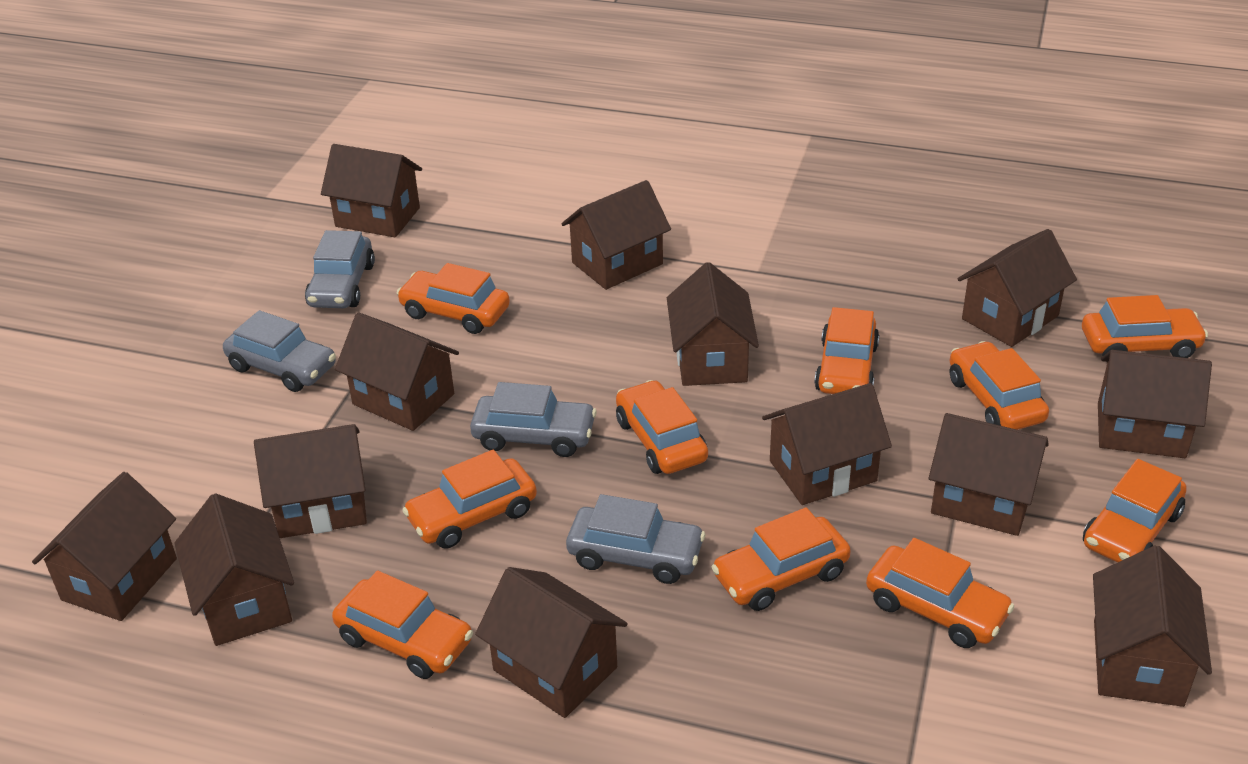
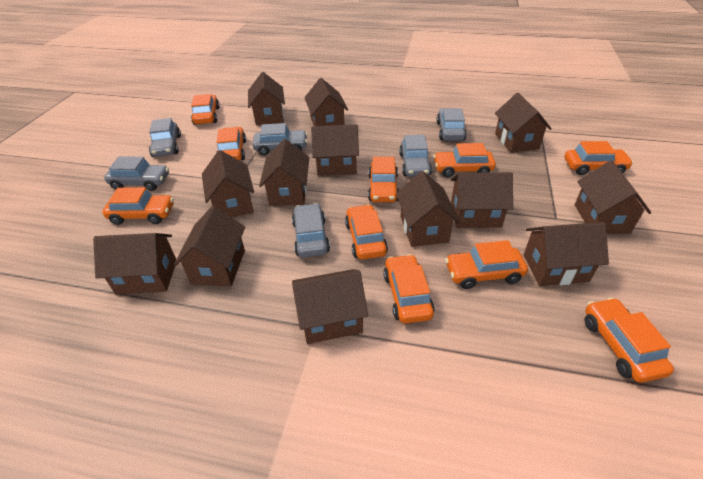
grey car: 4 -> 6

